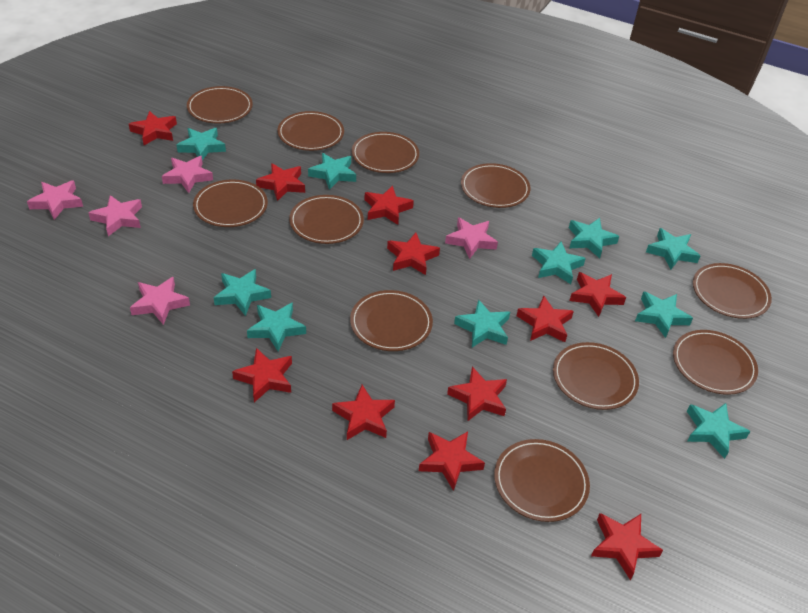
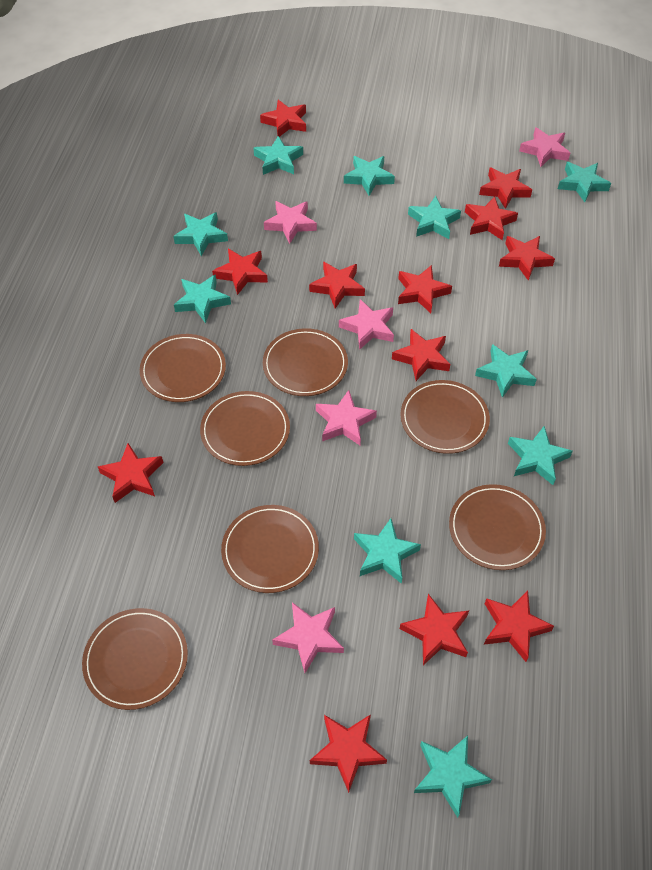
brown plate: 11 -> 7
red star: 11 -> 12

